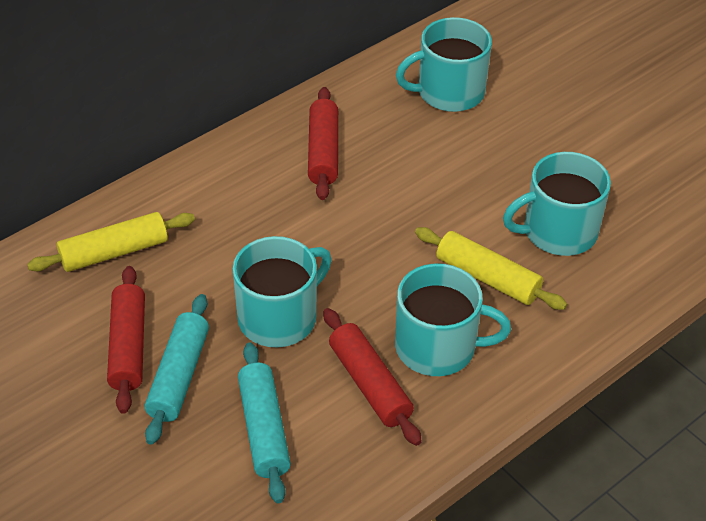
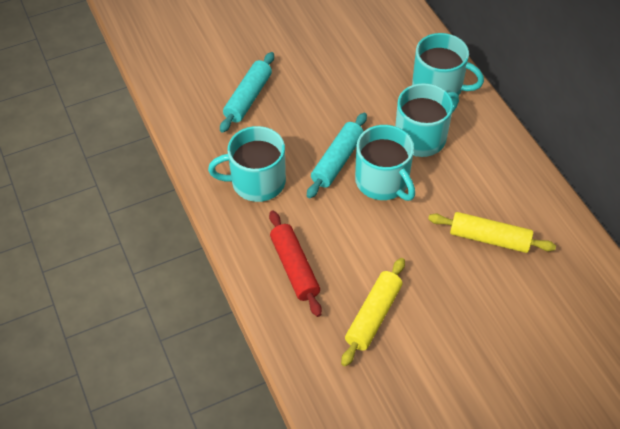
red rolling pin: 3 -> 1

